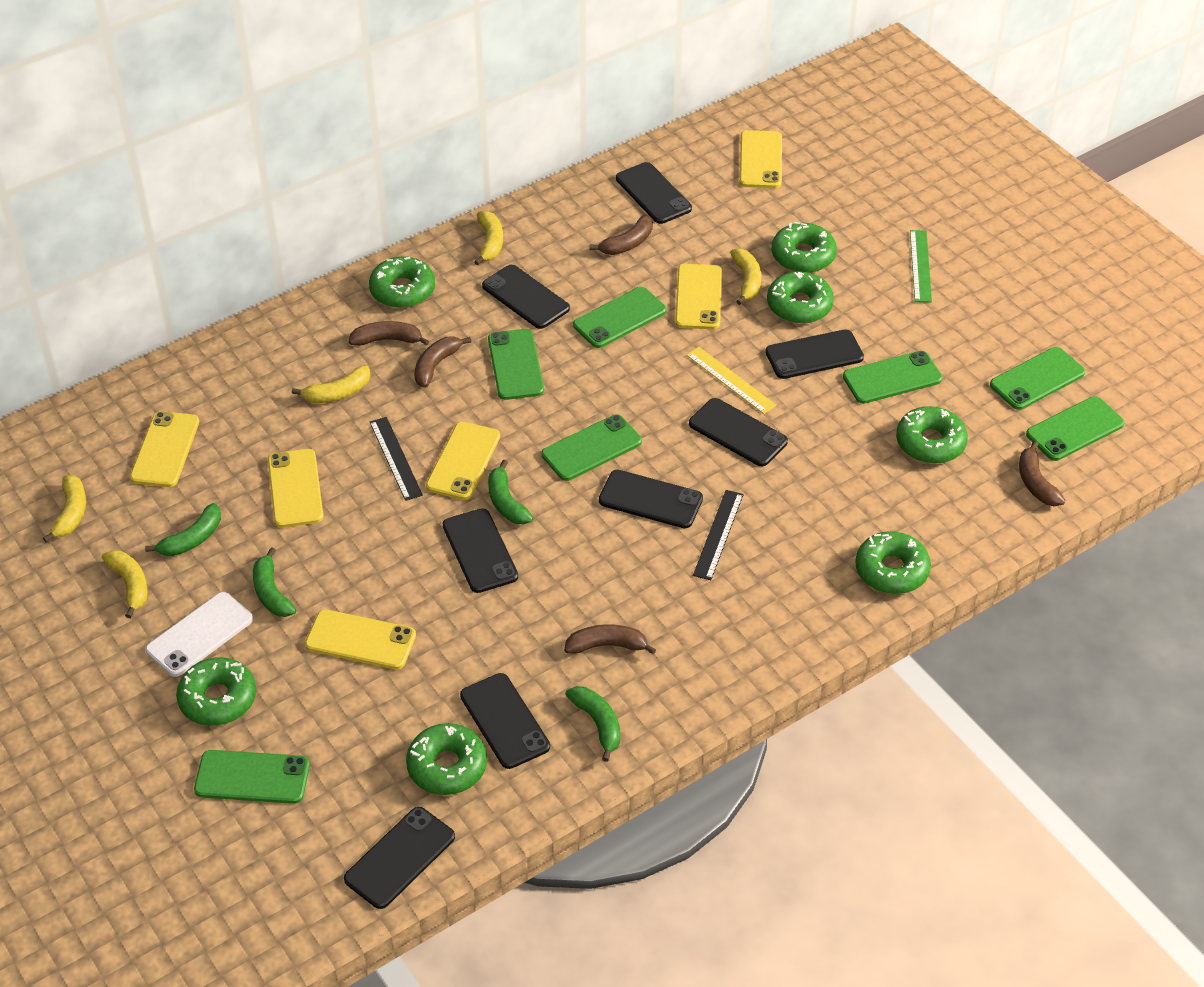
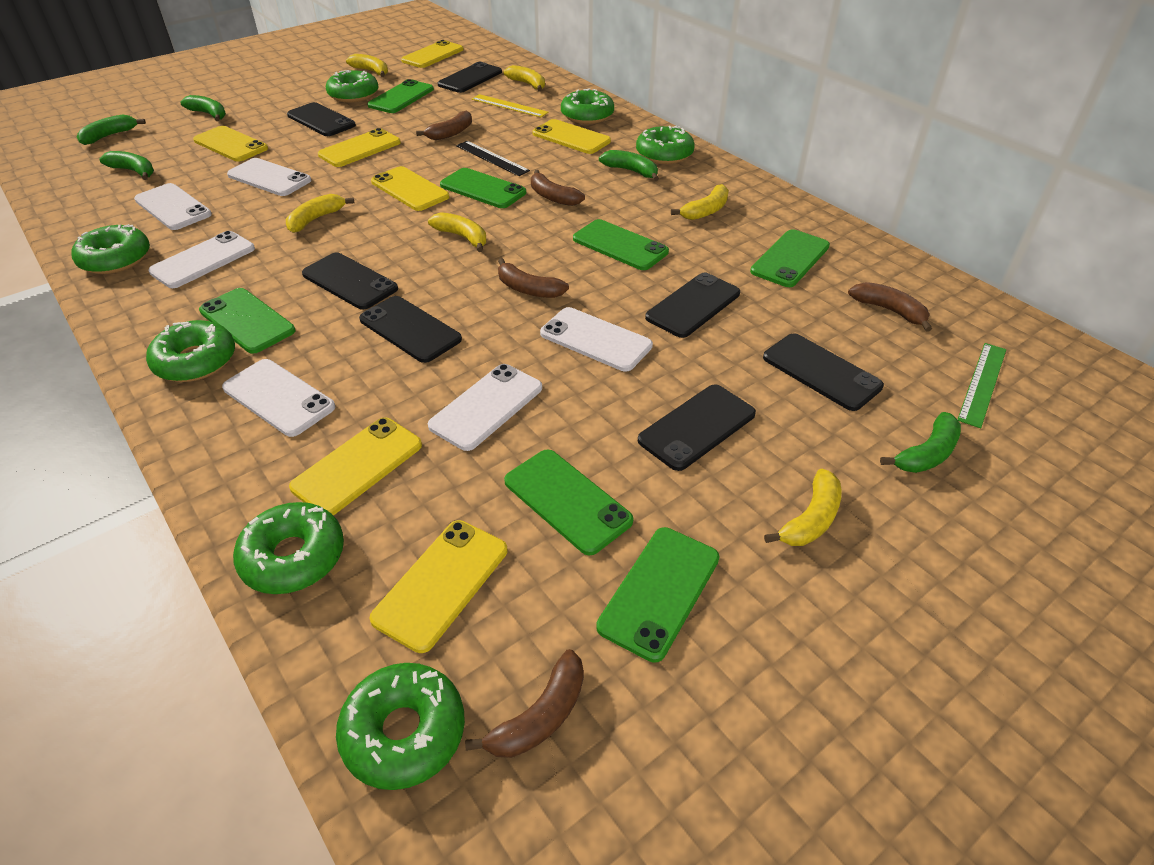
black phone: 8 -> 7
black ruler: 2 -> 1
green banana: 4 -> 5
white phone: 1 -> 6
yellow banana: 5 -> 6
yellow phone: 6 -> 7

